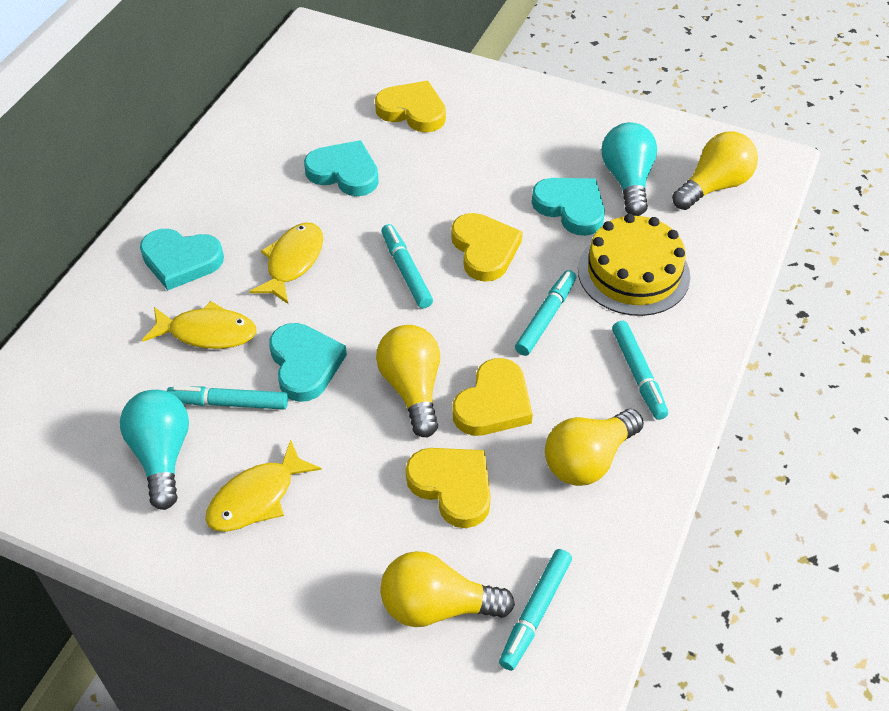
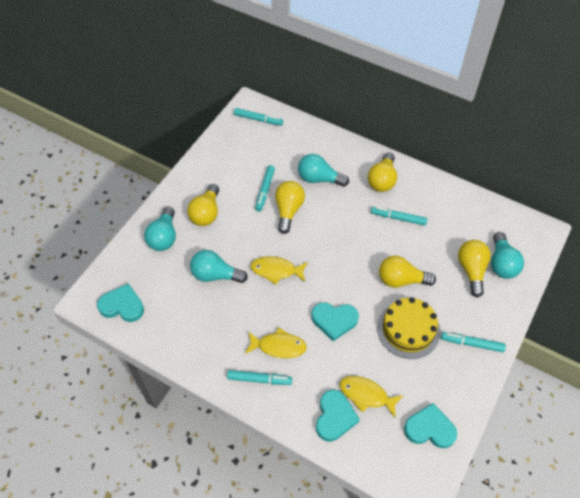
turquoise light bulb: 2 -> 4
yellow heart: 4 -> 0
yellow light bulb: 4 -> 5

